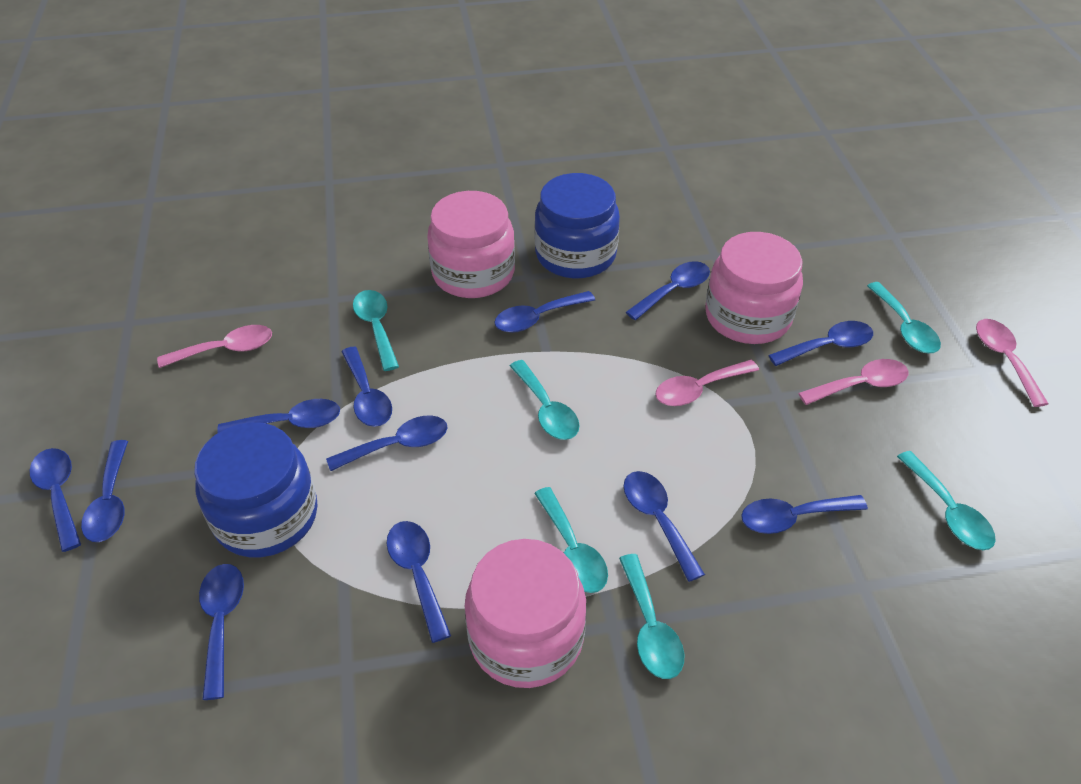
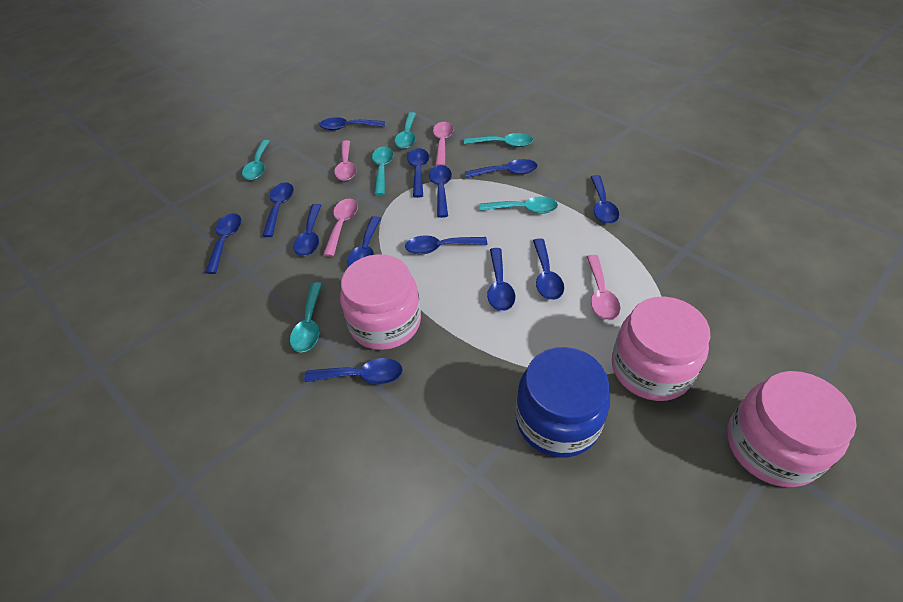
blue jar: 2 -> 1
blue spoon: 12 -> 13

